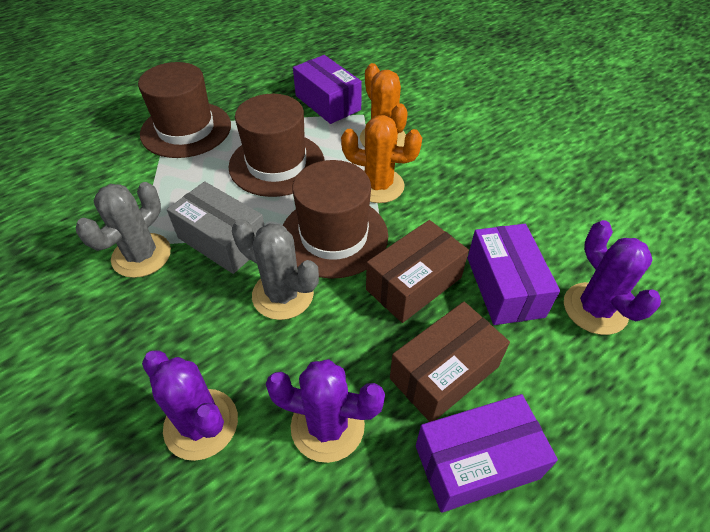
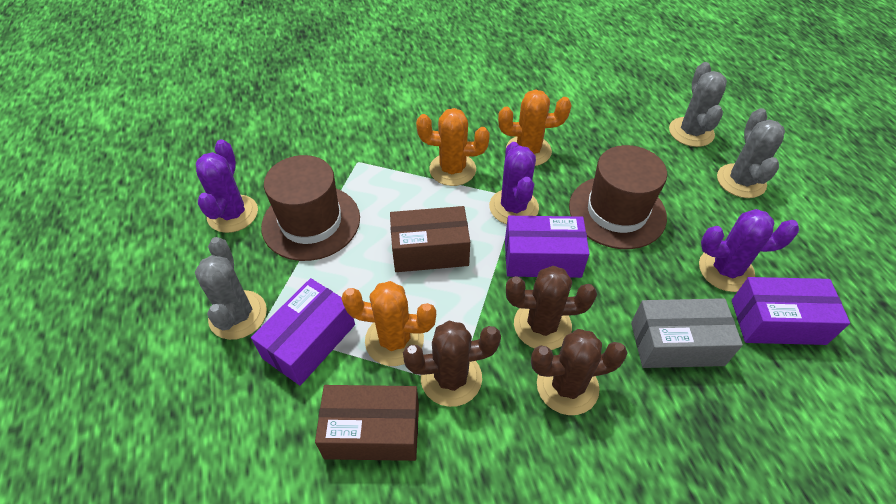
brown cactus: 0 -> 3
brown hat: 3 -> 2
grey cactus: 2 -> 3
orange cactus: 2 -> 3

